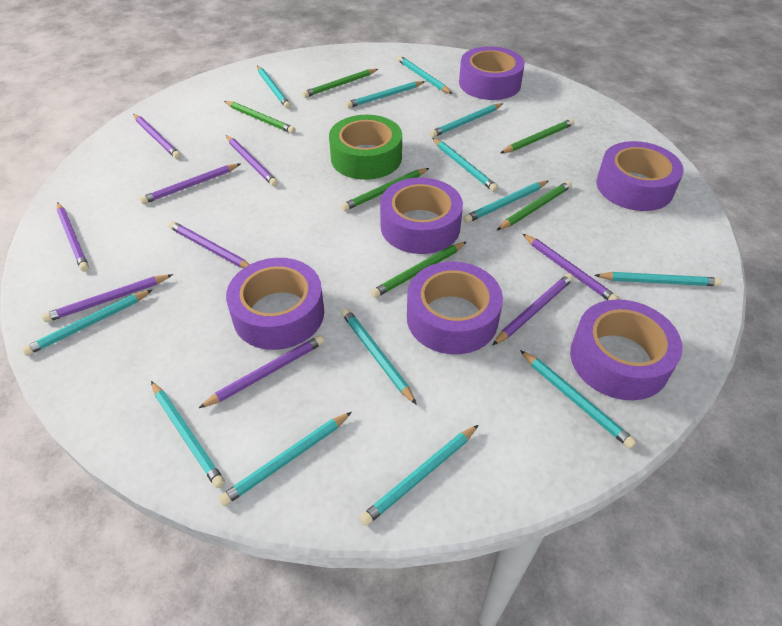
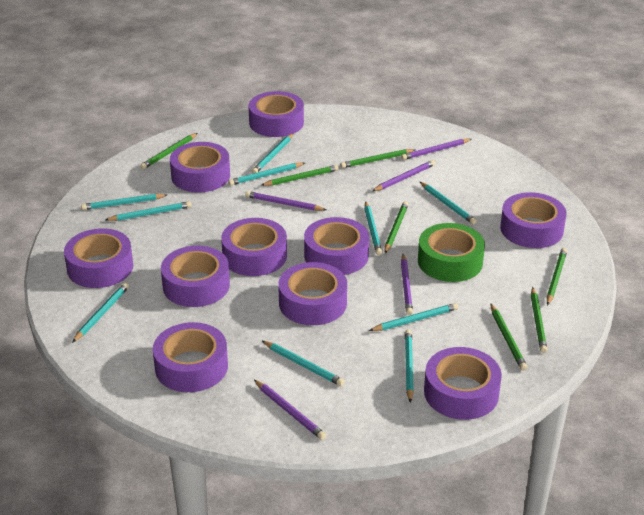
green pencil: 6 -> 7
purple pencil: 9 -> 5
purple tape: 6 -> 10
turquoise pencil: 13 -> 10

